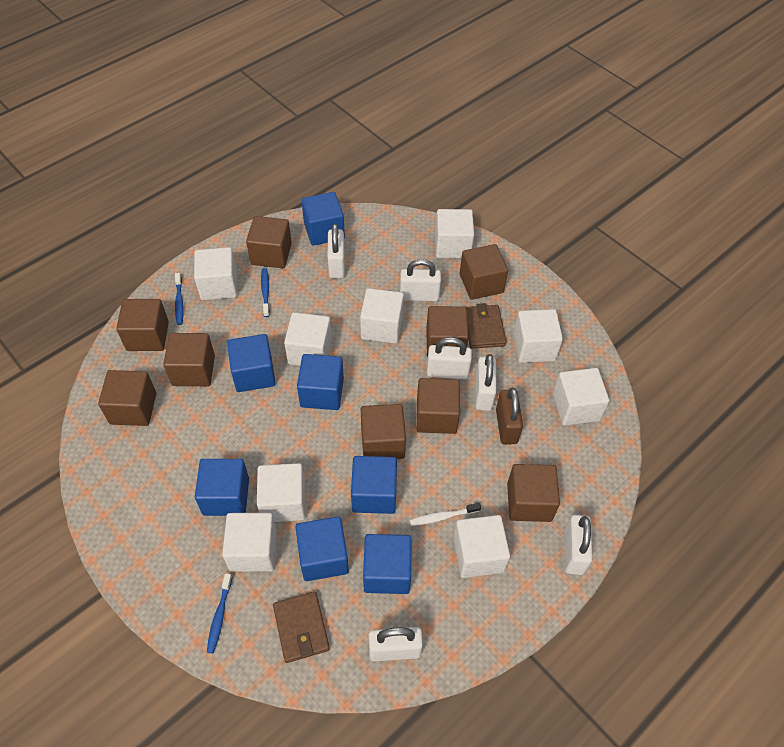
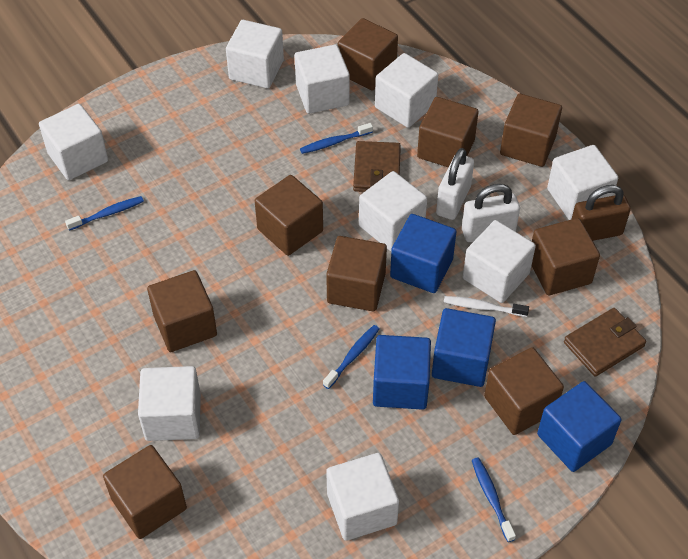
blue cube: 7 -> 4
blue toothbrush: 3 -> 4
white padlock: 6 -> 2

